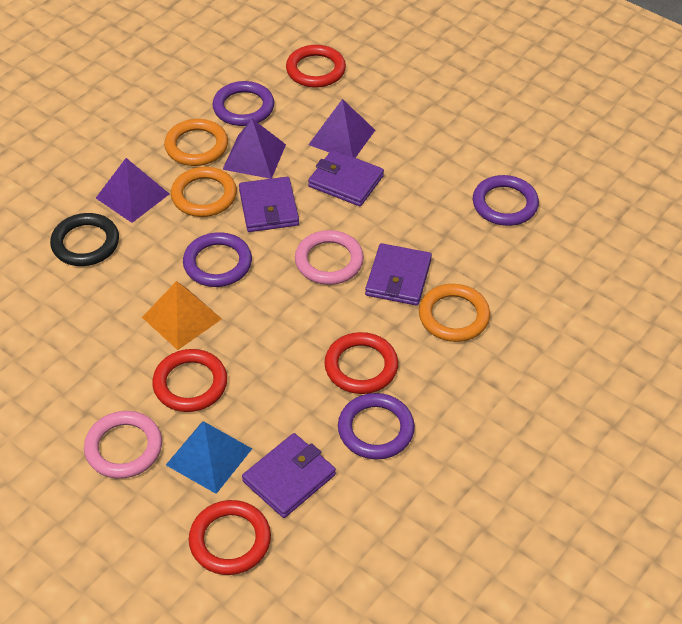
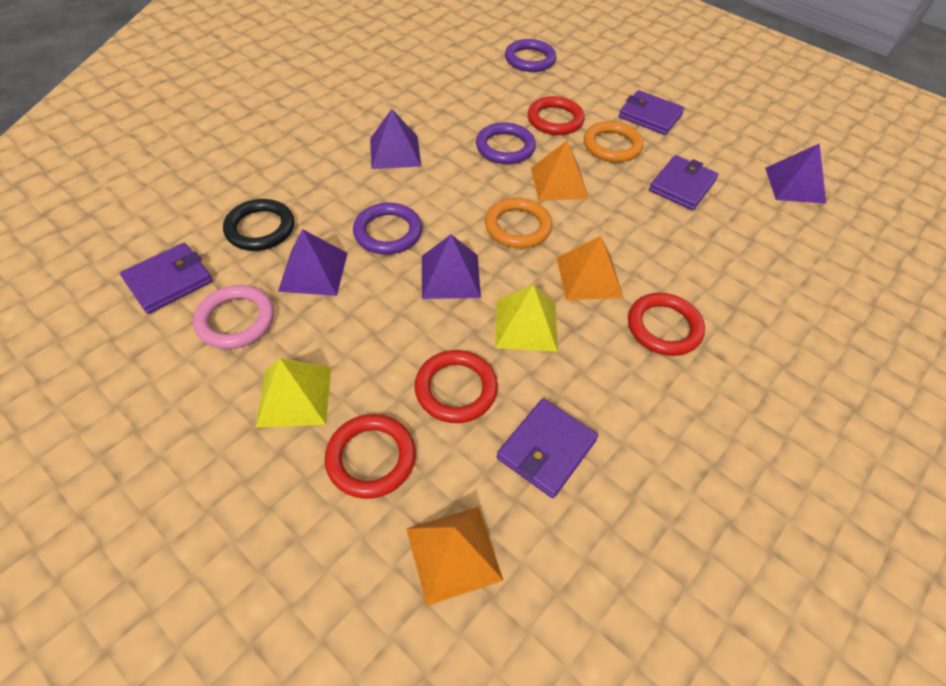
blue pyramid: 1 -> 0
orange pyramid: 1 -> 3
orange ring: 3 -> 2
pink ring: 2 -> 1
purple pyramid: 3 -> 4
purple ring: 4 -> 3
yellow pyramid: 0 -> 2

